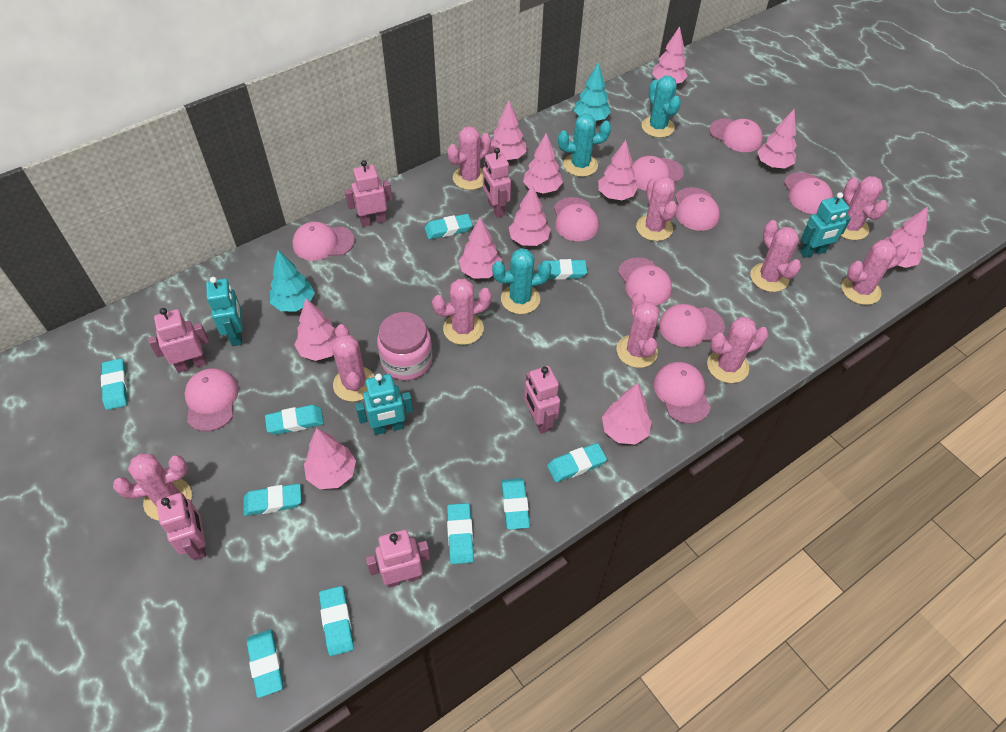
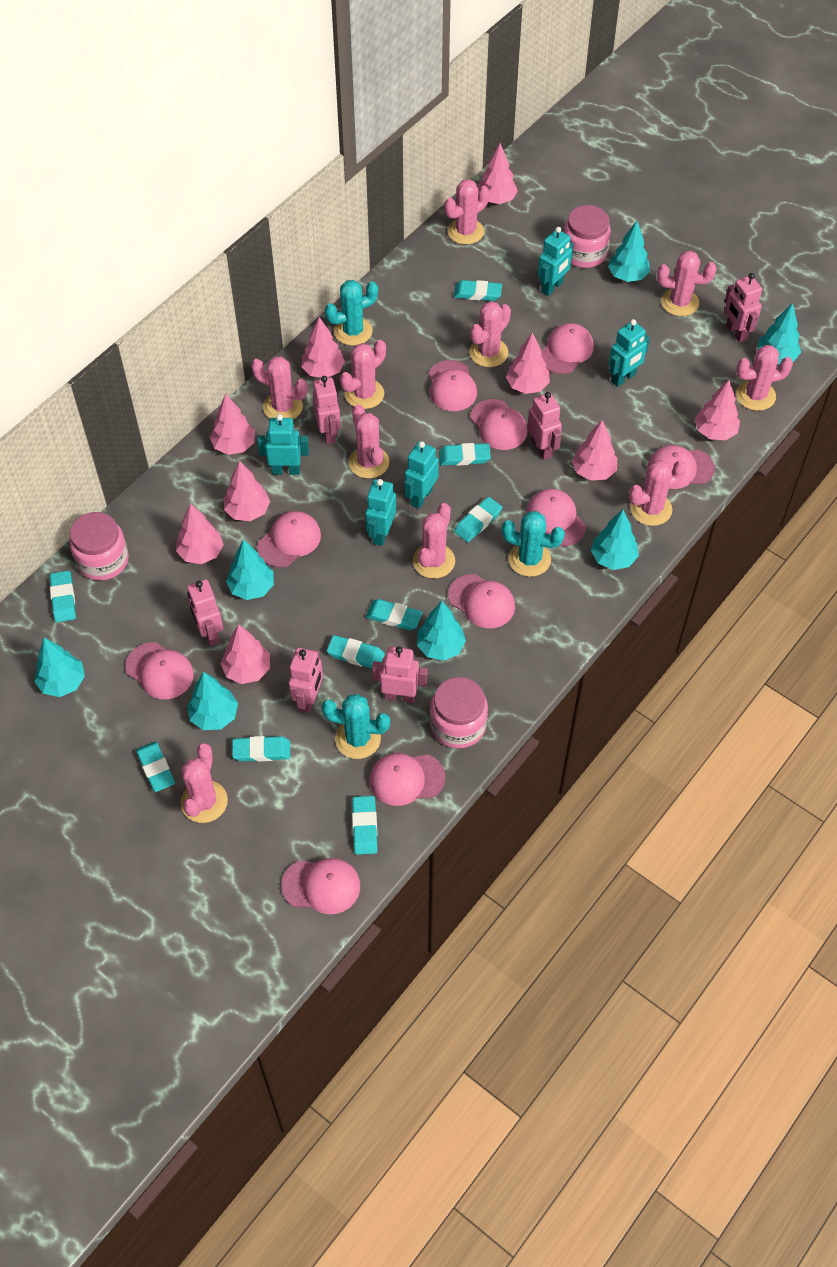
pink jar: 1 -> 3
pink tree: 11 -> 9
turquoise eraser: 10 -> 9
turquoise robot: 3 -> 5
turquoise tree: 2 -> 7

